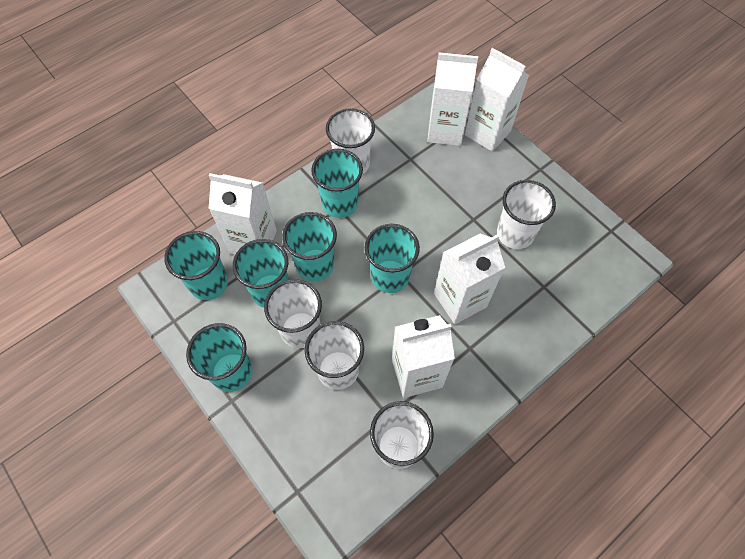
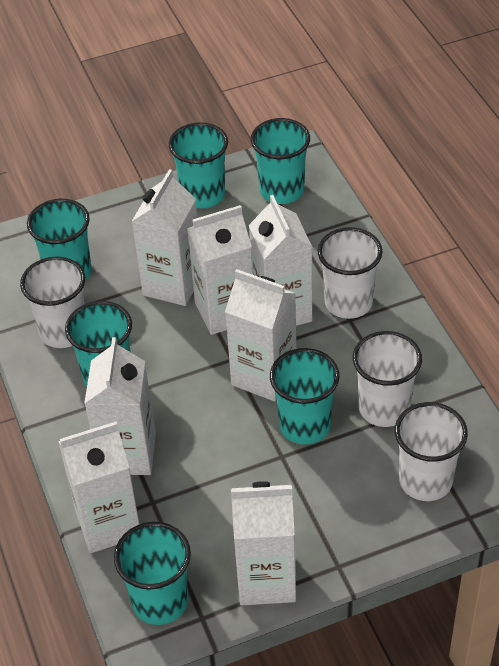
white carton: 5 -> 7
white cup: 5 -> 4

